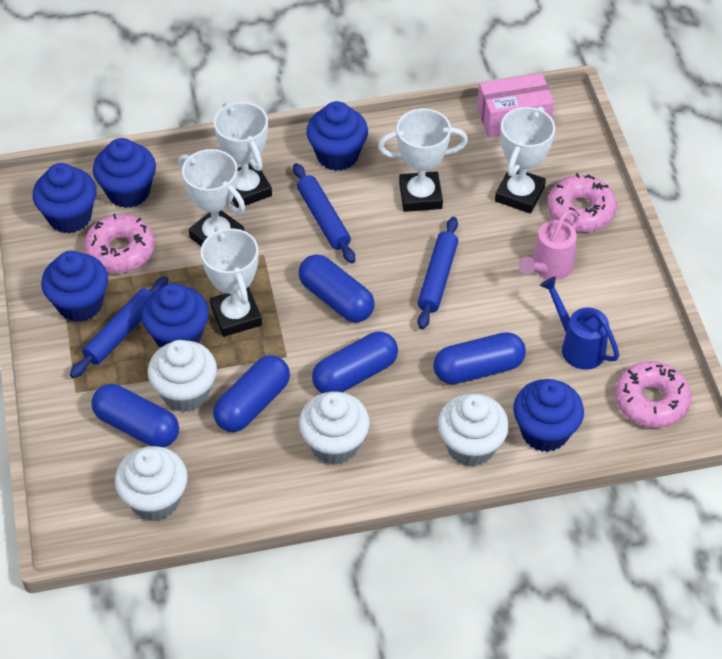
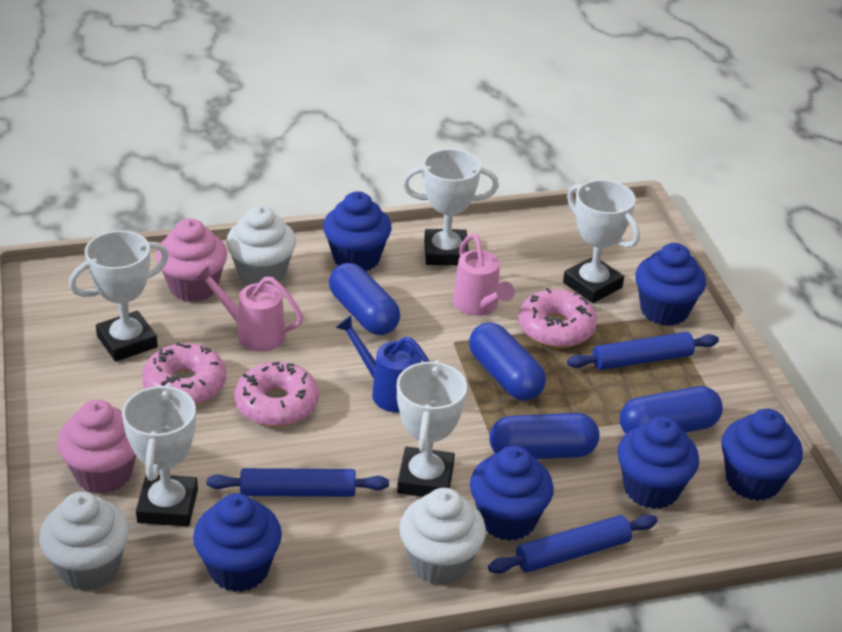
blue capsule: 5 -> 4
pink box: 1 -> 0
pink cupcake: 0 -> 2
pink watering can: 1 -> 2
white cupcake: 4 -> 3

